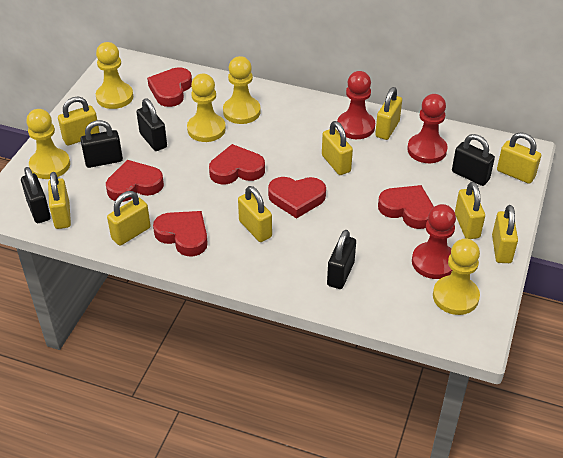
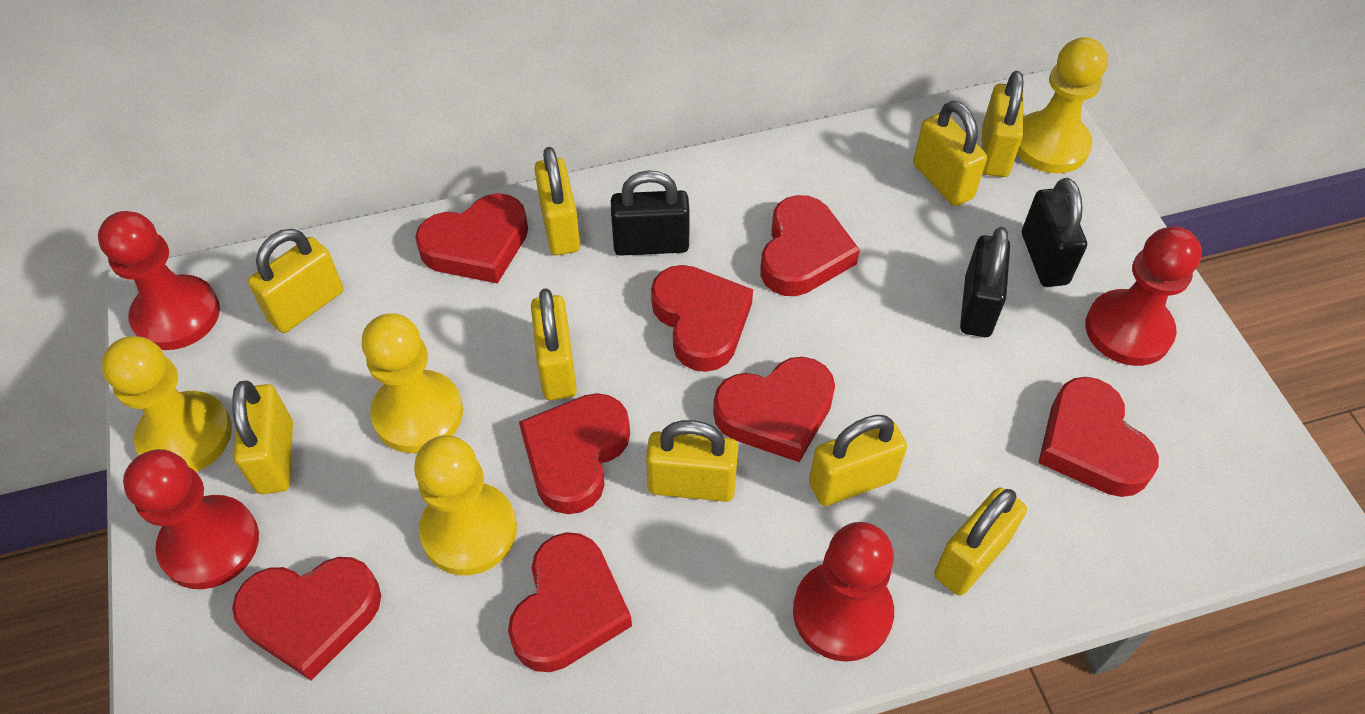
black padlock: 5 -> 3
red heart: 6 -> 8
red pawn: 3 -> 4
yellow pawn: 5 -> 4

